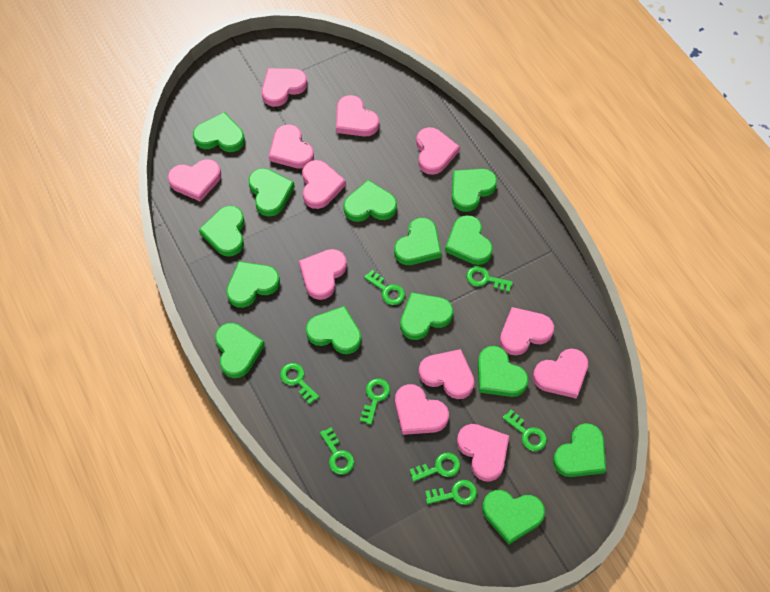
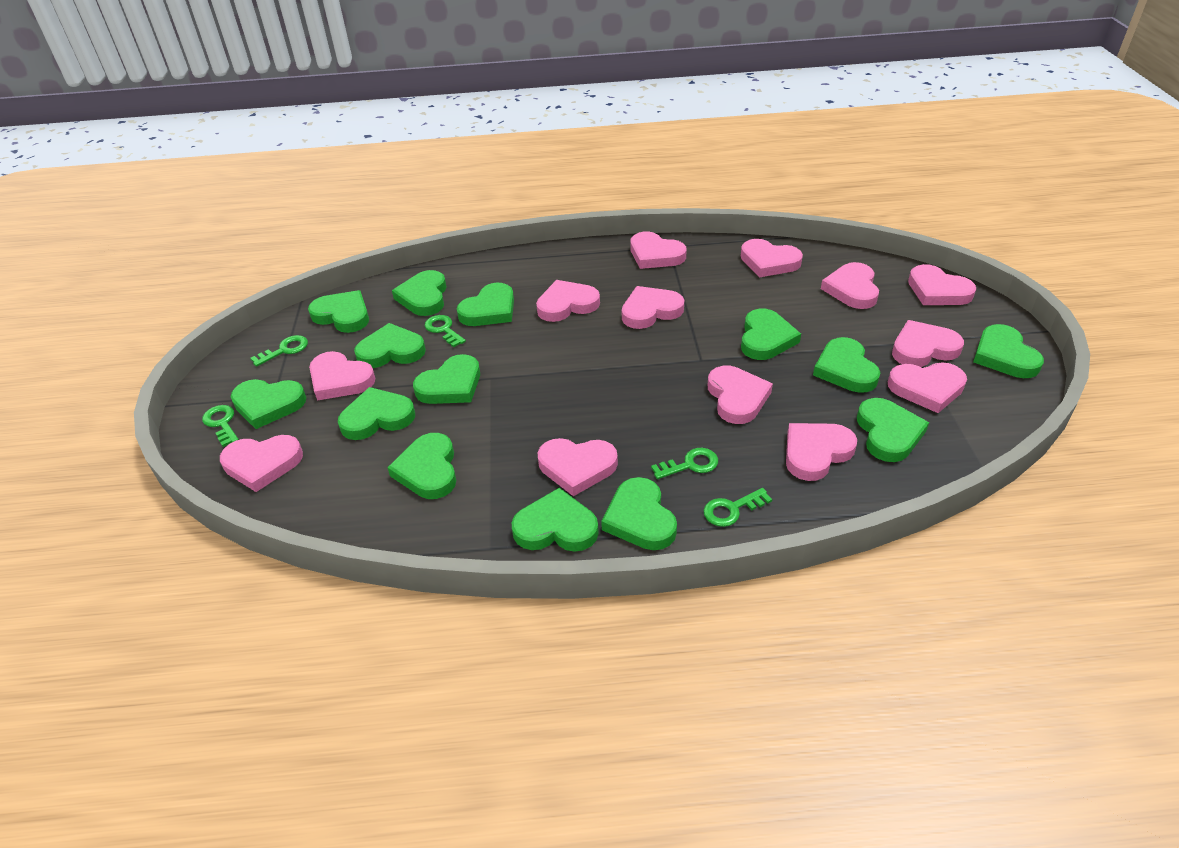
green key: 8 -> 5
pink heart: 12 -> 13

